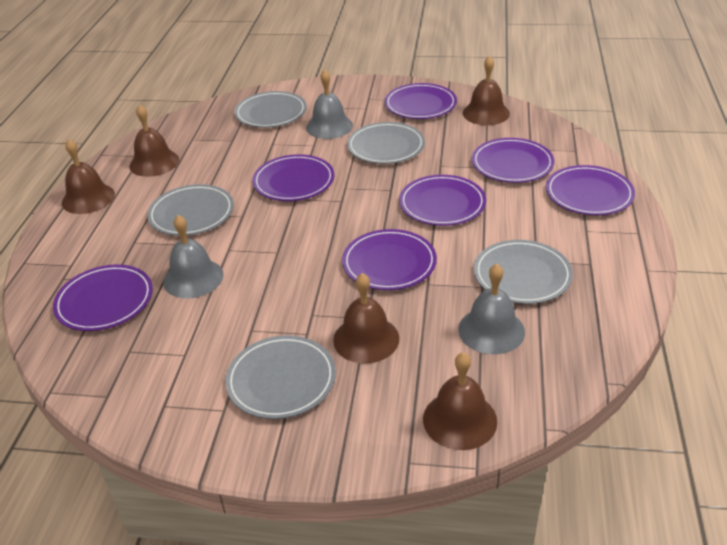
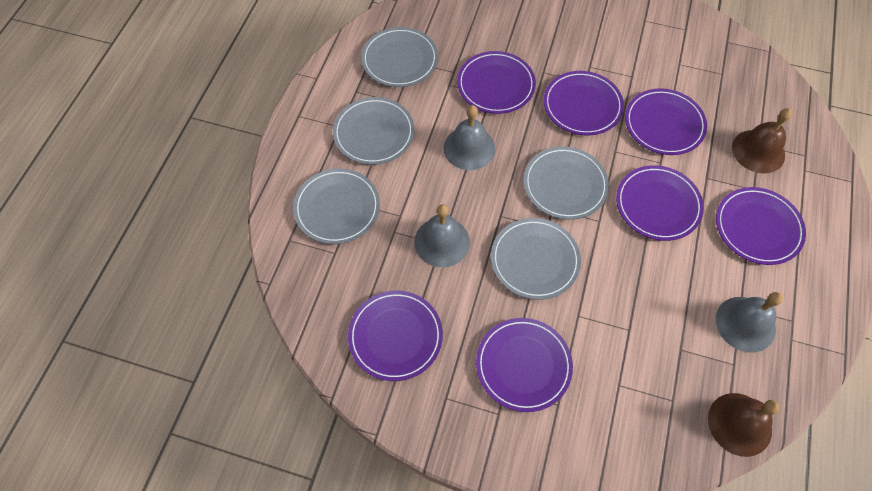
brown bell: 5 -> 2

